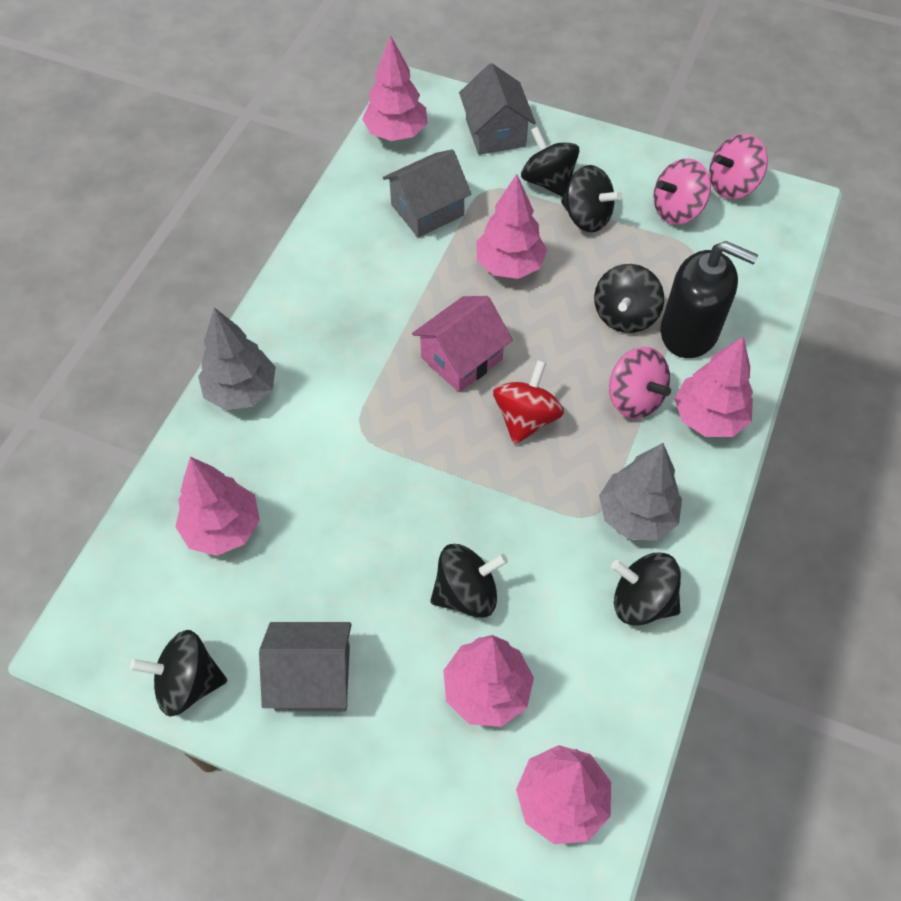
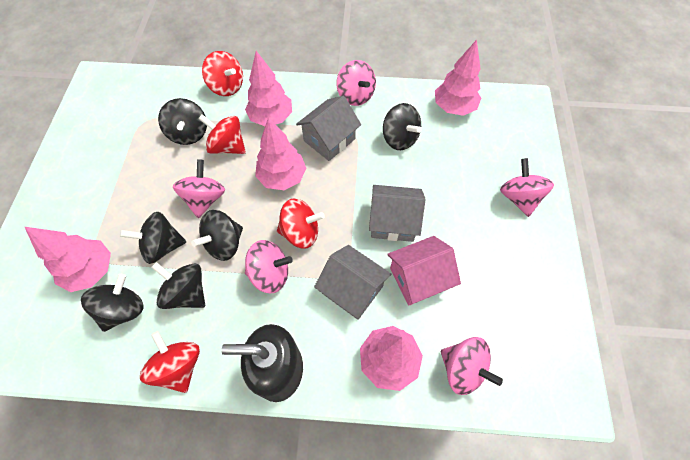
grey tree: 2 -> 0
pink spinning top: 3 -> 5
pink tree: 6 -> 5
red spinning top: 1 -> 4

